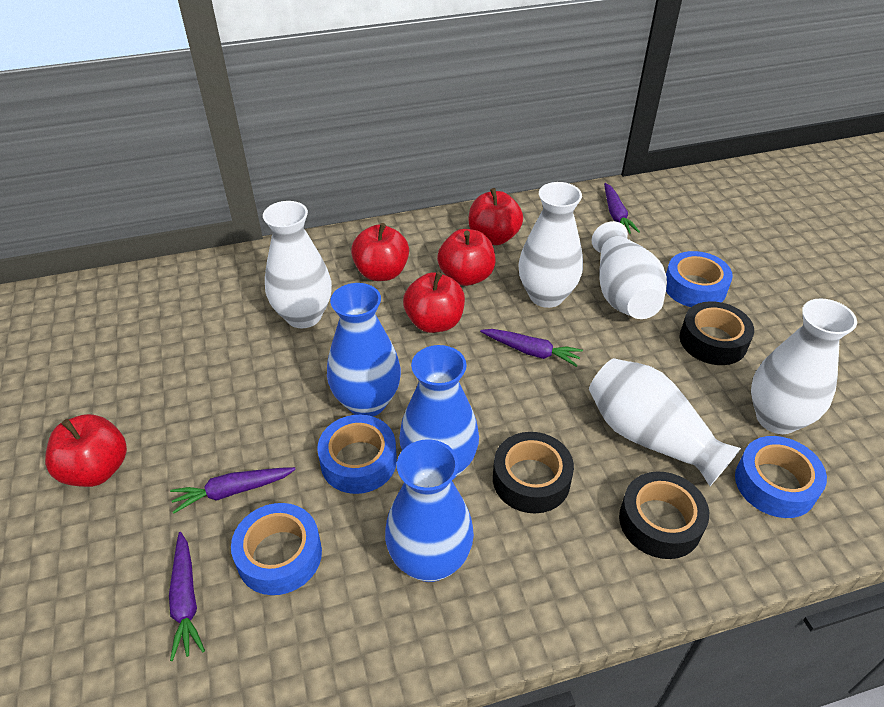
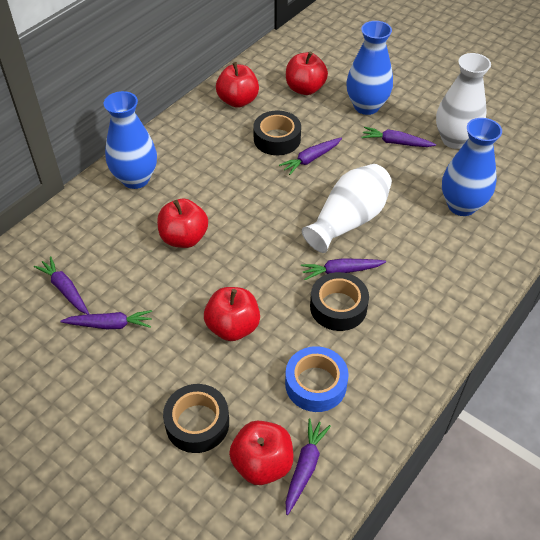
blue tape: 4 -> 1
purple carrot: 4 -> 6
white vase: 5 -> 2

